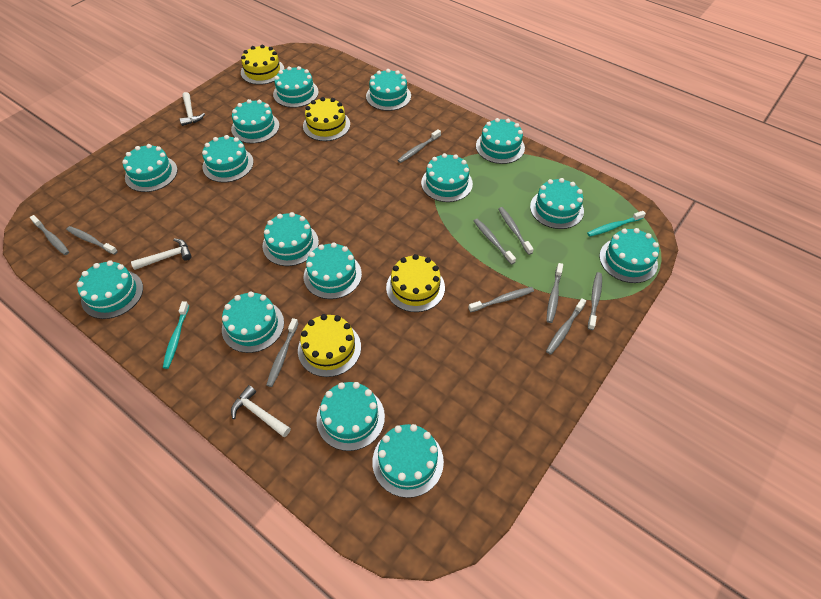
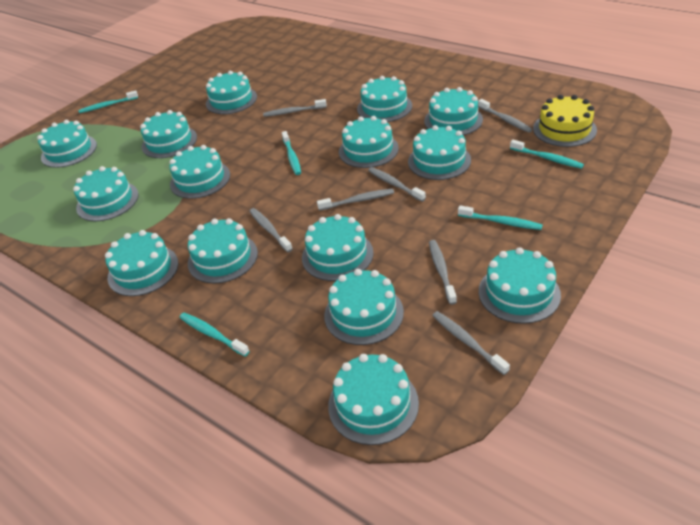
grey toothbrush: 10 -> 7
turquoise toothbrush: 2 -> 5
white hammer: 3 -> 0
yellow cake: 4 -> 1

